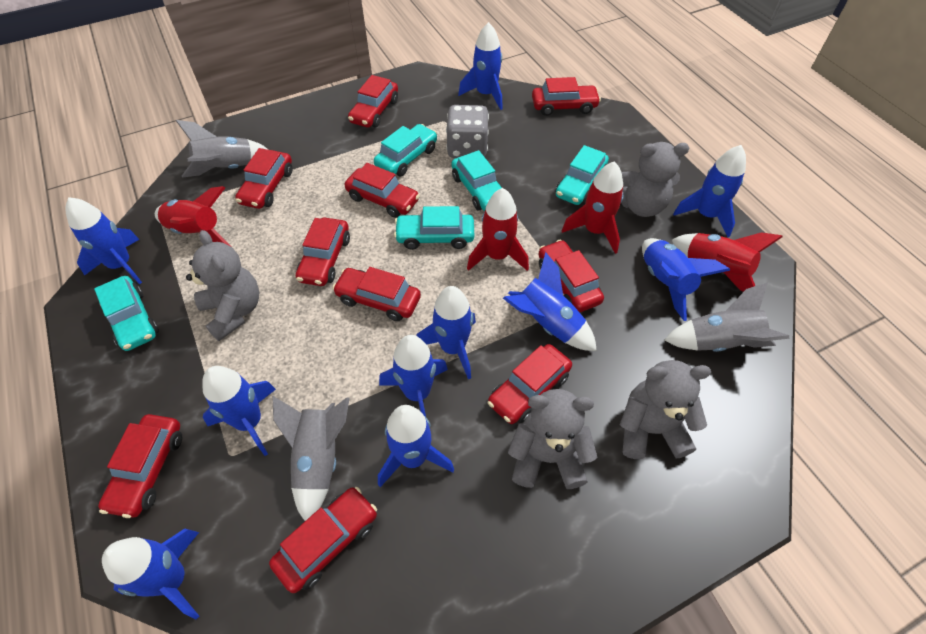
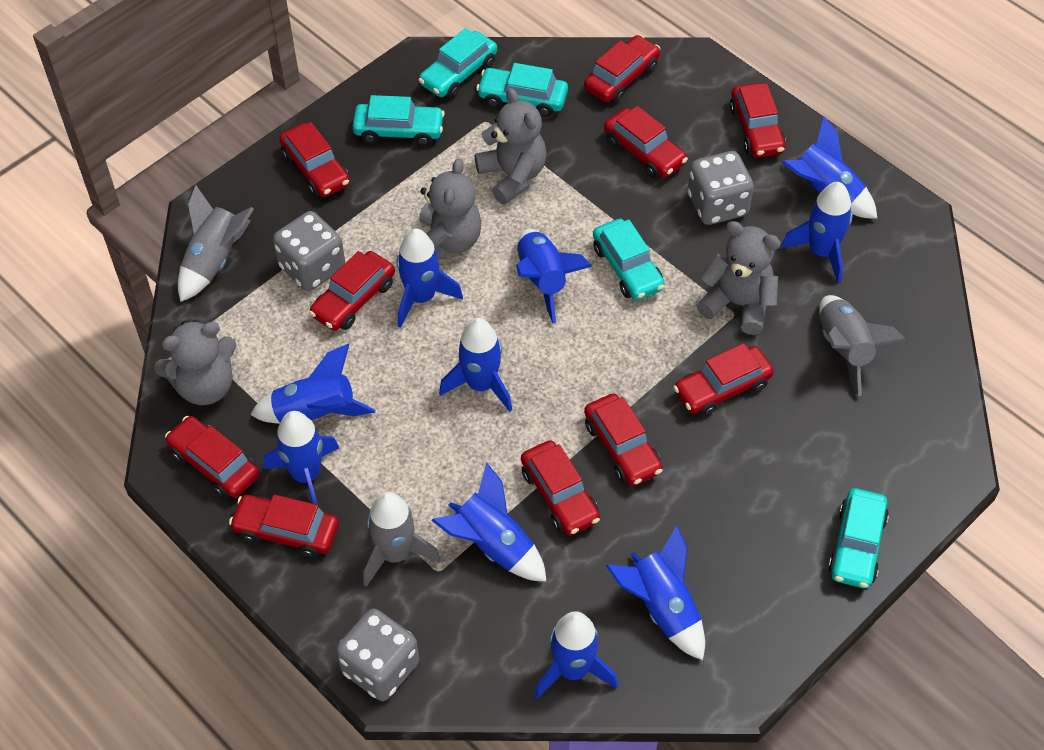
grey dice: 1 -> 3
red rocket: 4 -> 0

